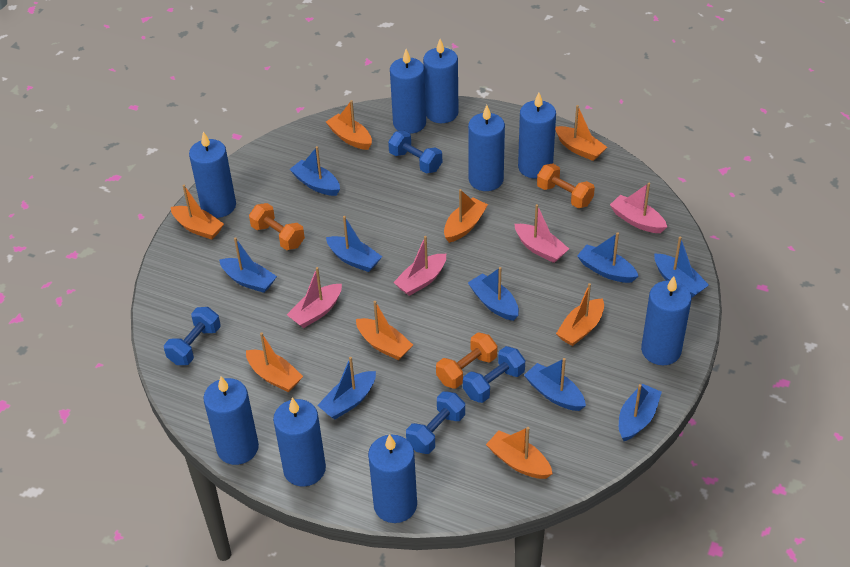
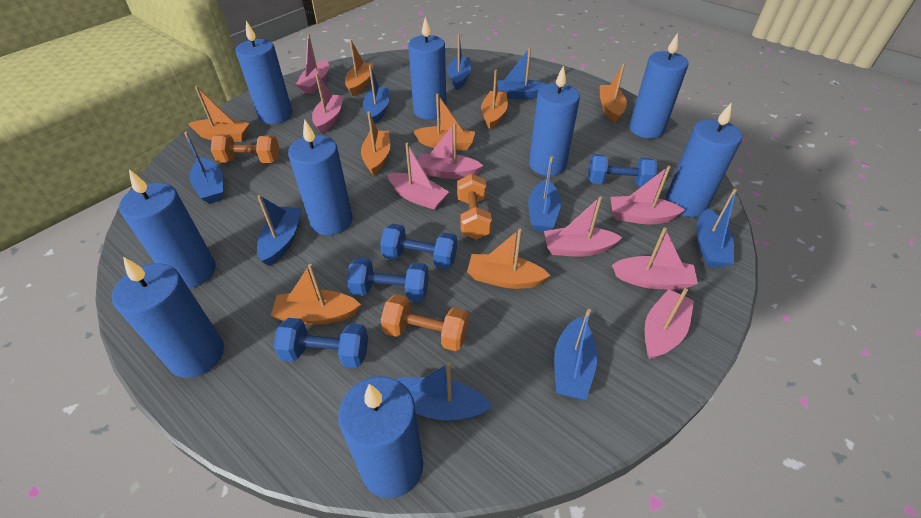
pink boat: 4 -> 8

